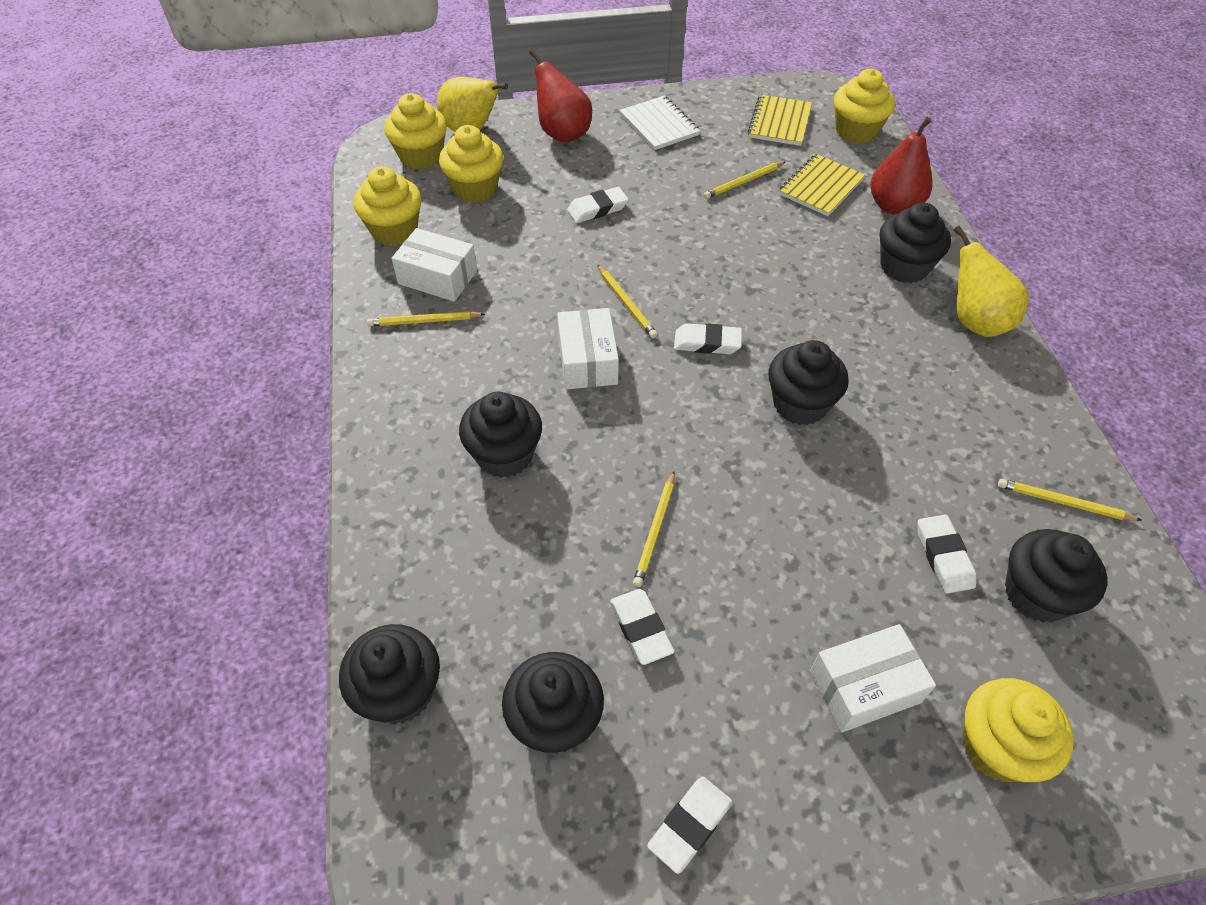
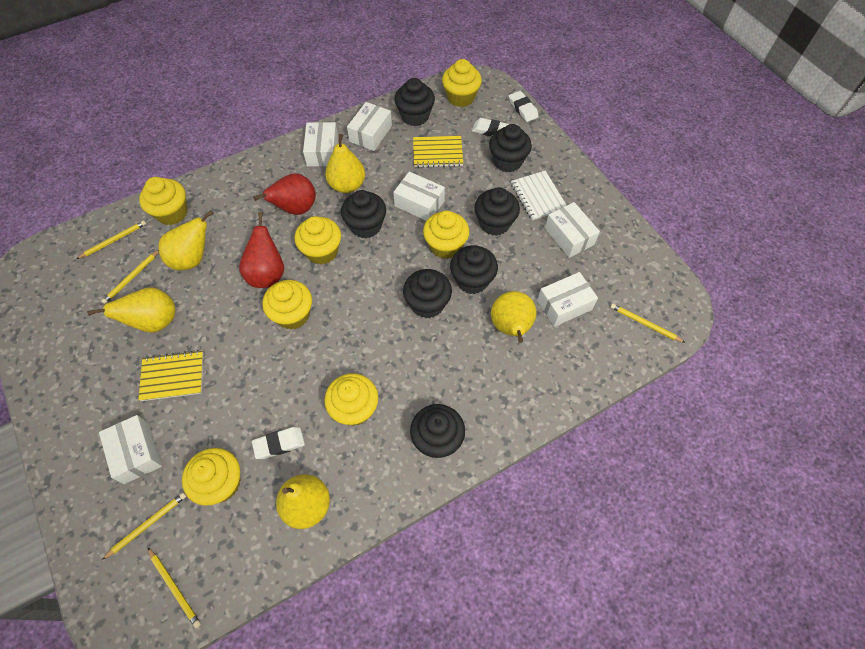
black cupcake: 6 -> 7
white box: 3 -> 6
white eraser: 5 -> 3
yellow cupcake: 5 -> 7
yellow pear: 2 -> 5

